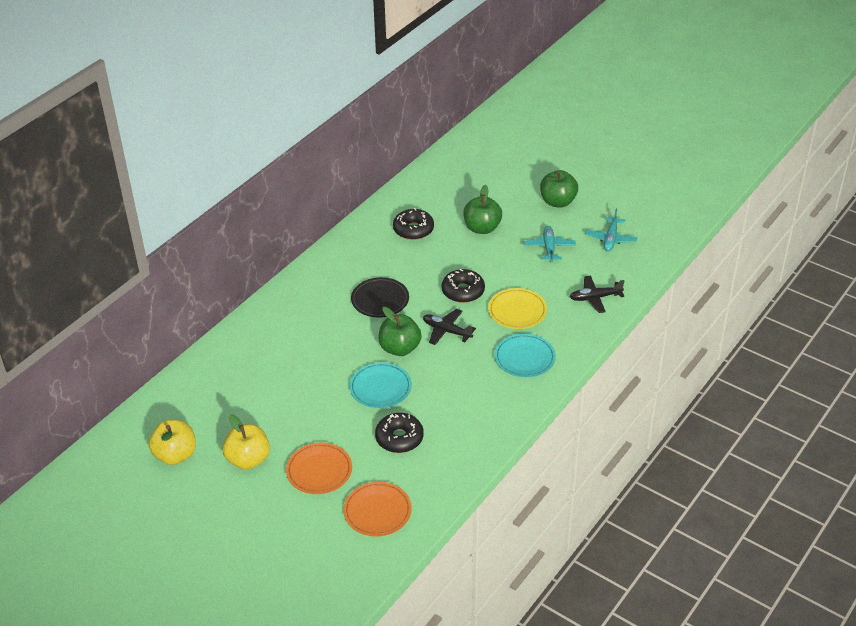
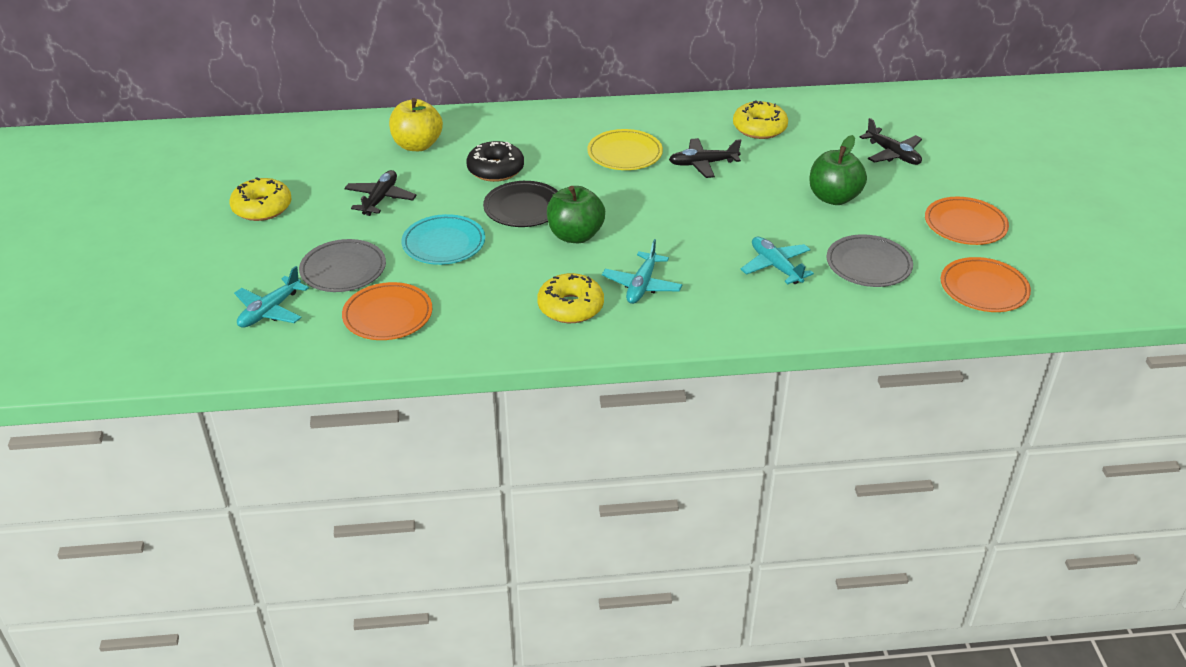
black donut: 3 -> 1
black plane: 2 -> 3
green apple: 3 -> 2
grey plate: 0 -> 2
orange plate: 2 -> 3
turquoise plane: 2 -> 3
turquoise plate: 2 -> 1
yellow apple: 2 -> 1
yellow donut: 0 -> 3

